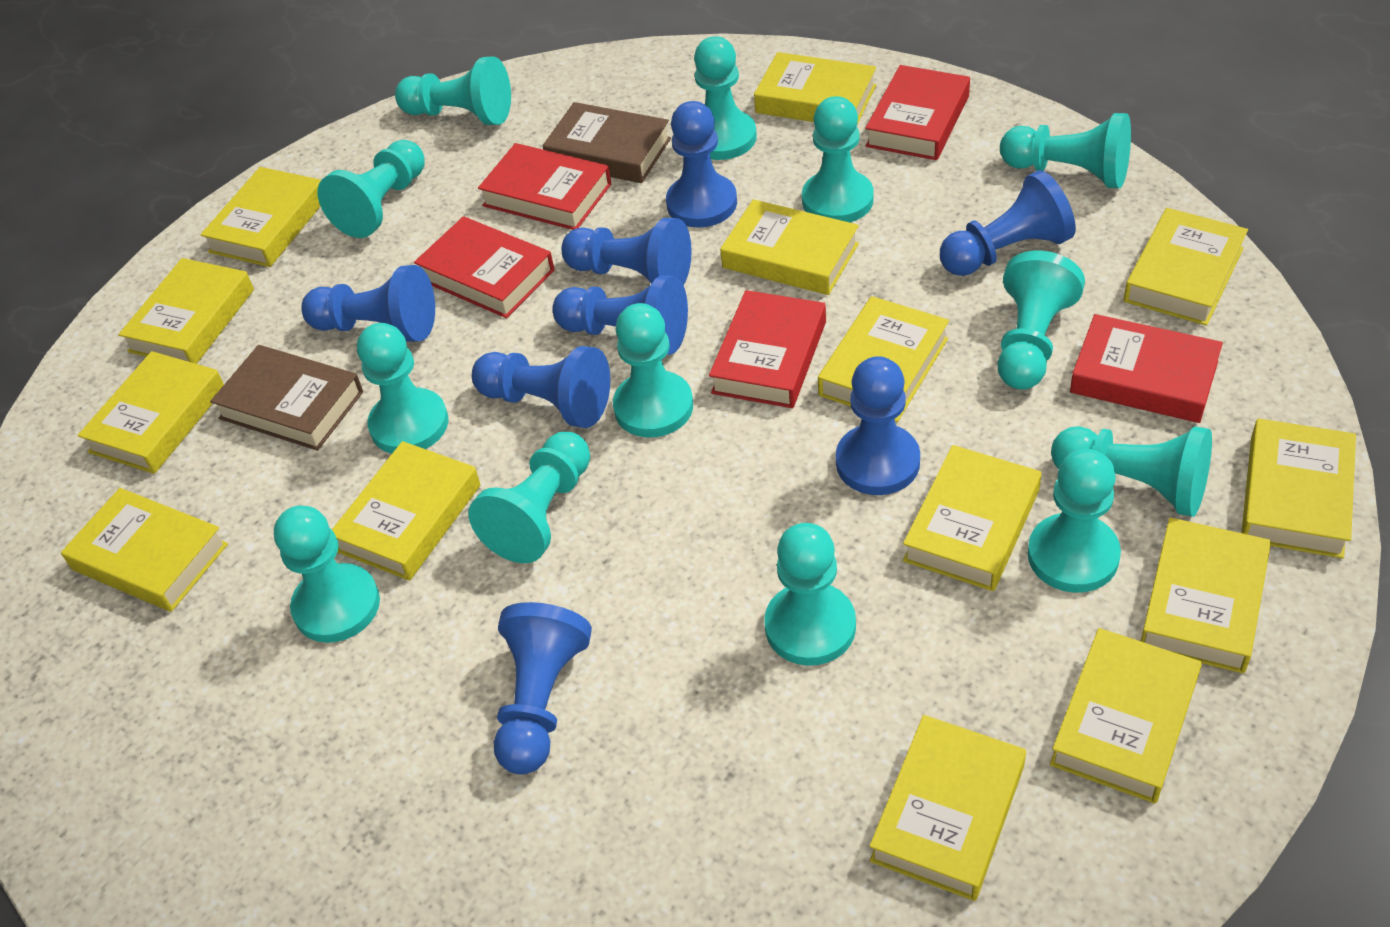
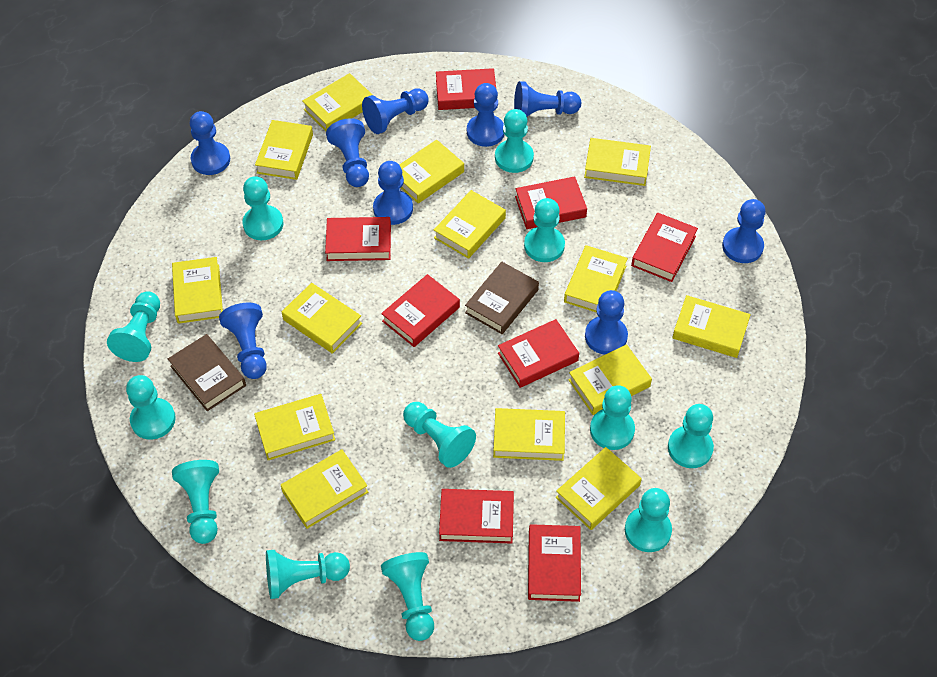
blue pawn: 8 -> 9
red book: 5 -> 8
turquoise pawn: 13 -> 12

